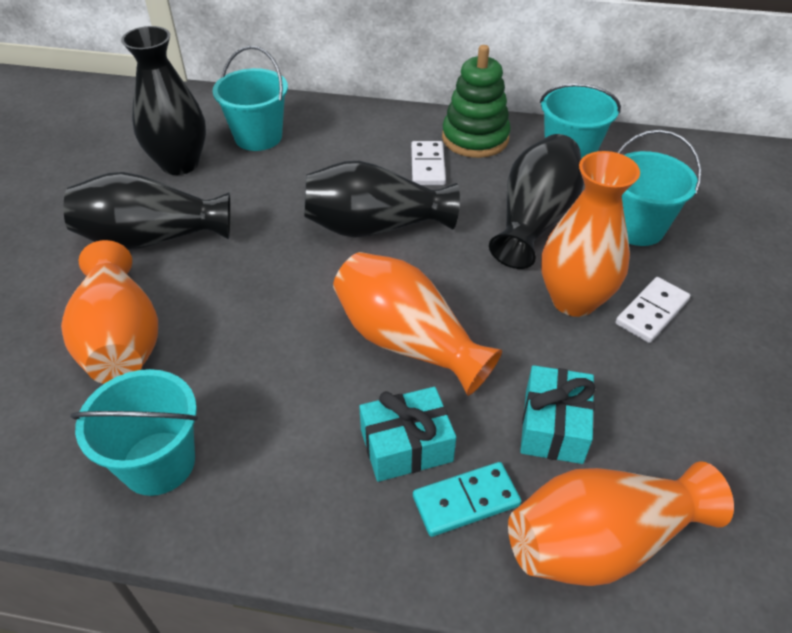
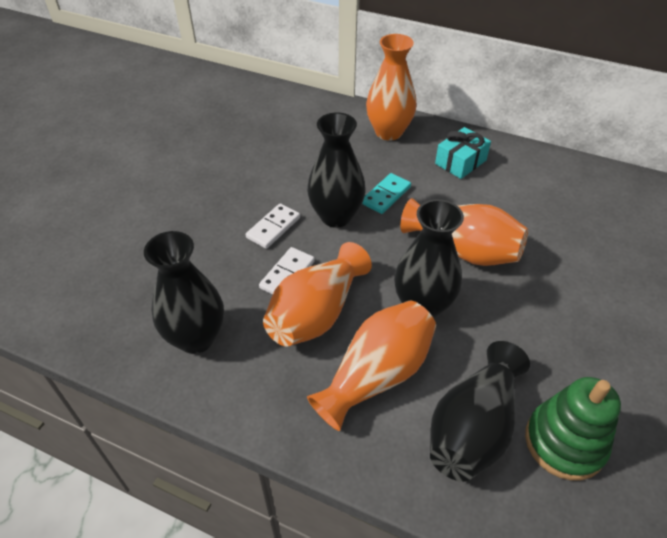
turquoise bucket: 4 -> 0
turquoise gift: 2 -> 1

